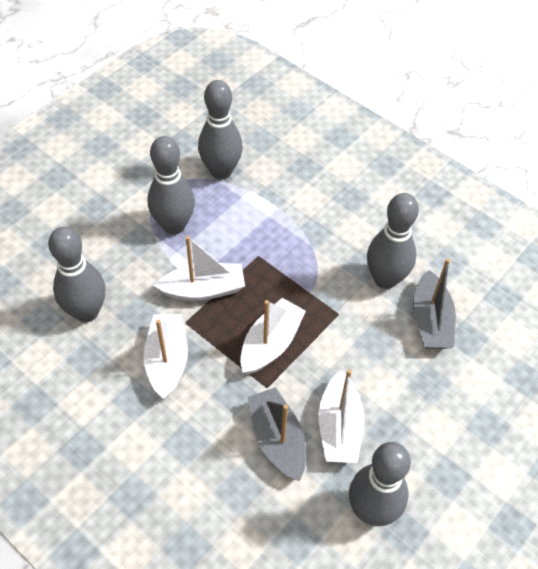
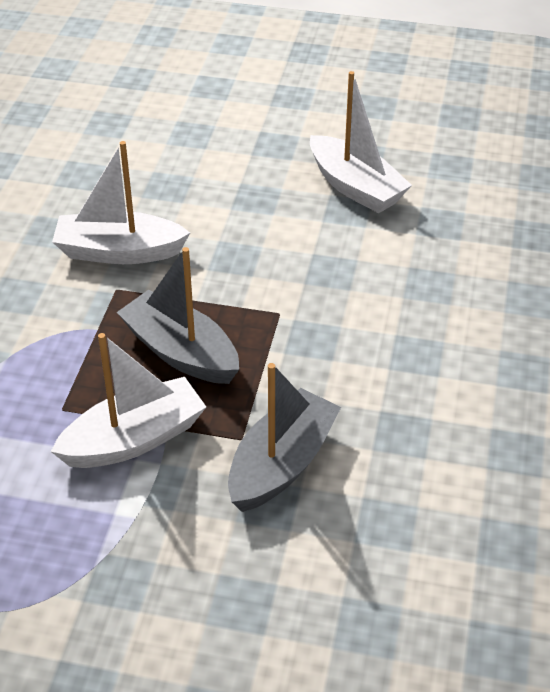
grey bowling pin: 5 -> 0
white boat: 4 -> 3

